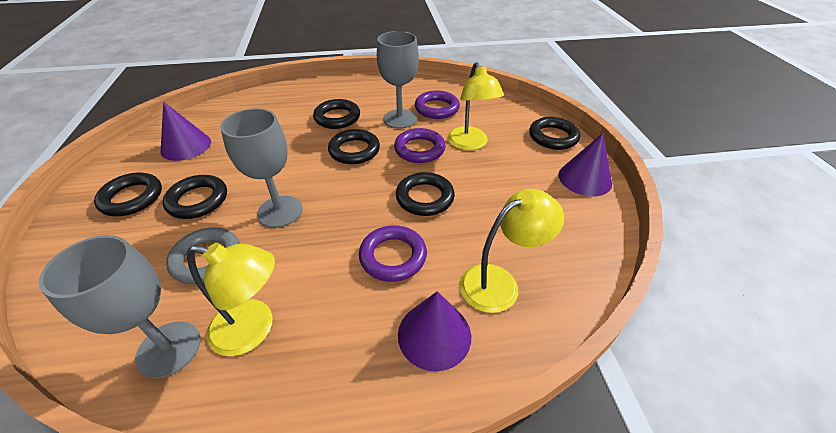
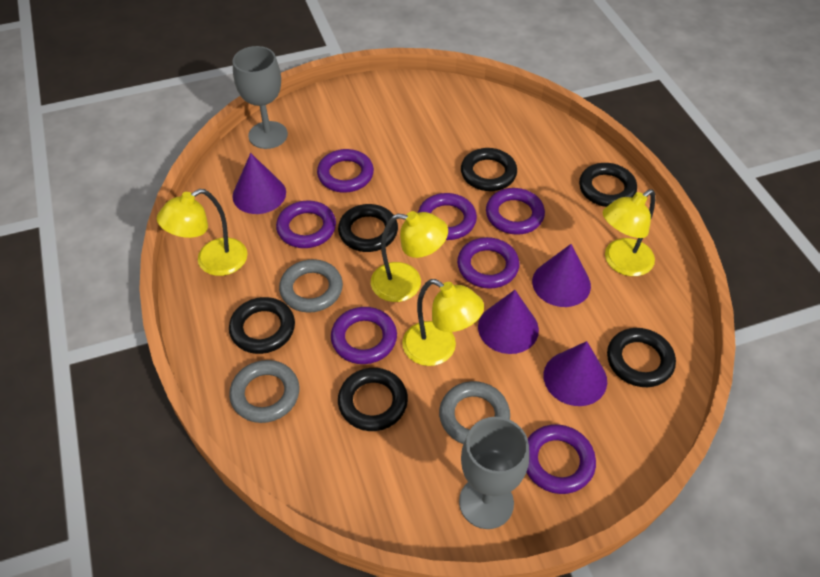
grey goblet: 3 -> 2
grey ring: 1 -> 3
purple cone: 3 -> 4
purple ring: 3 -> 7
yellow lamp: 3 -> 4

